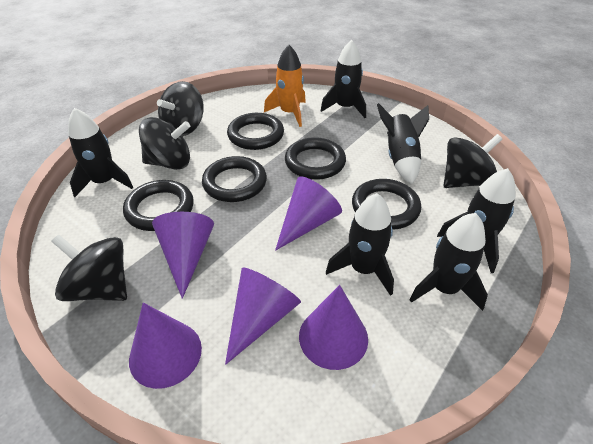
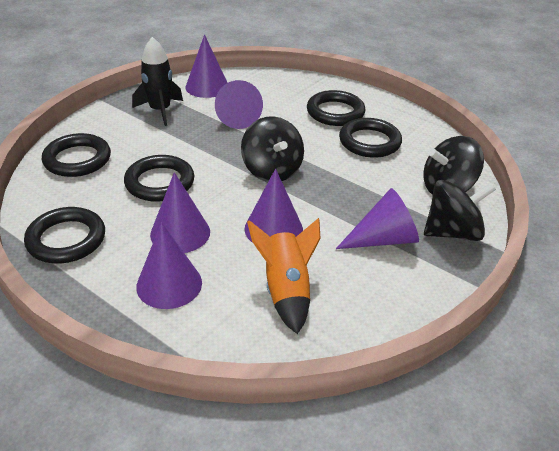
black rocket: 6 -> 1
black spinning top: 4 -> 3
purple cone: 5 -> 6

